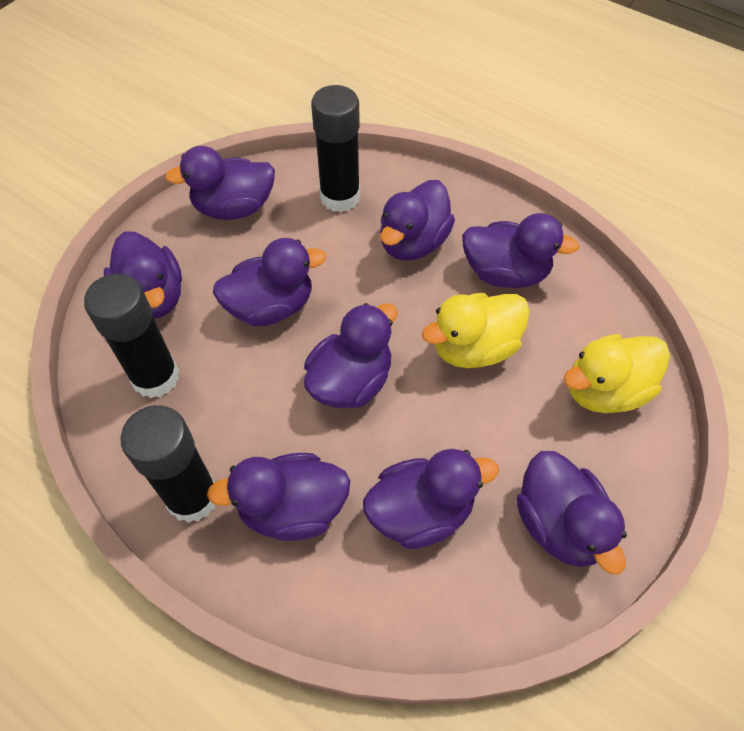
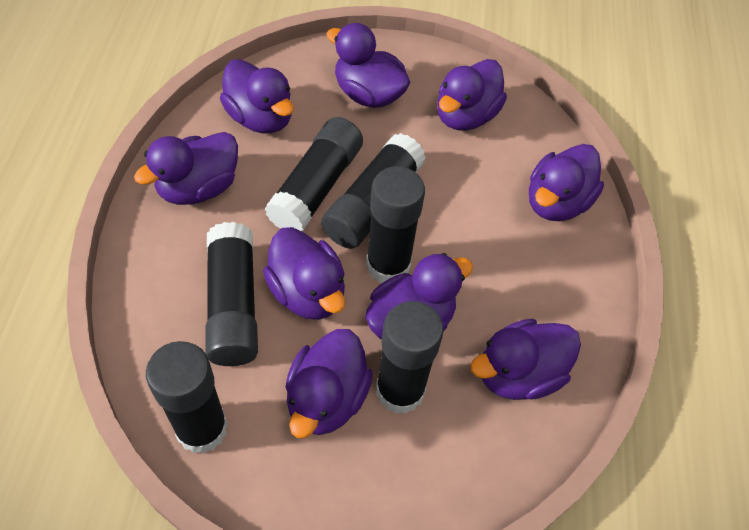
black glue stick: 3 -> 6
yellow duck: 2 -> 0

